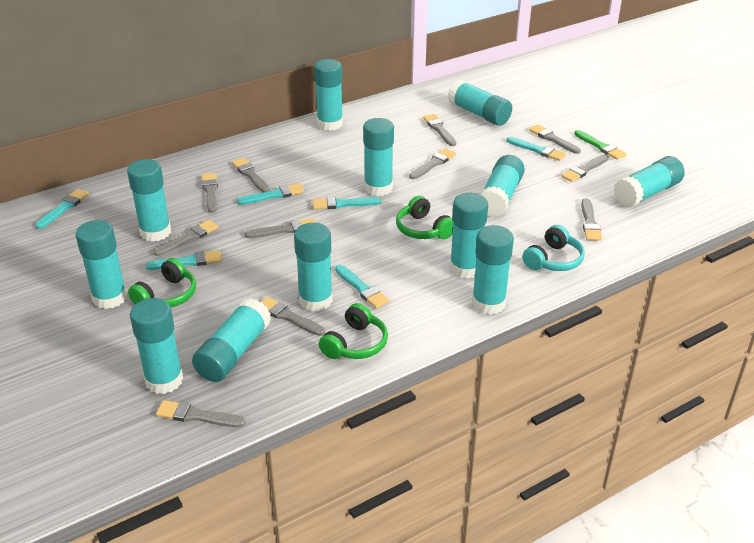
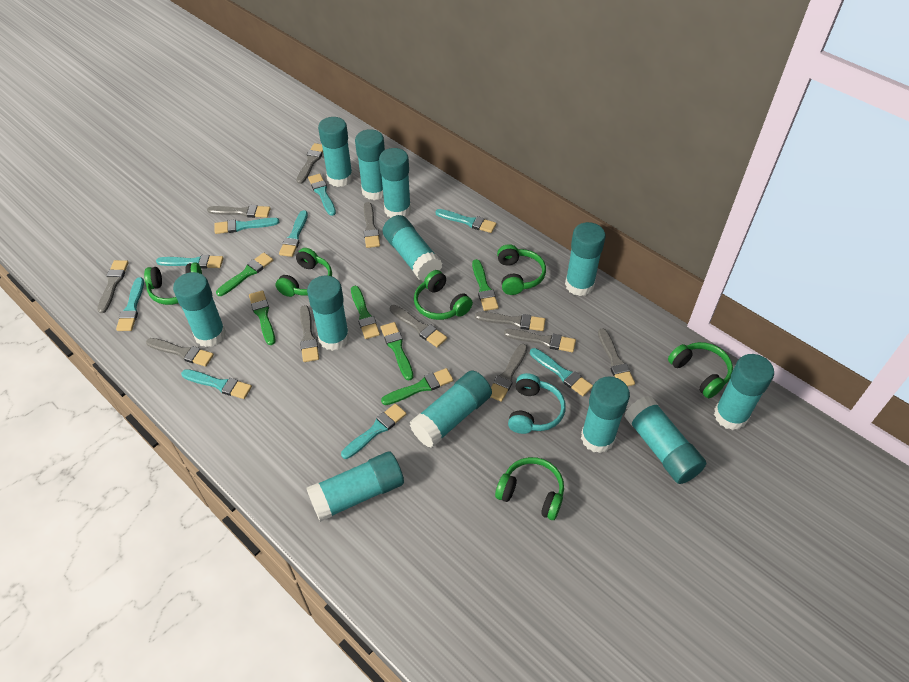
green brush: 1 -> 6
green headphones: 3 -> 6
turquoise brush: 6 -> 9

